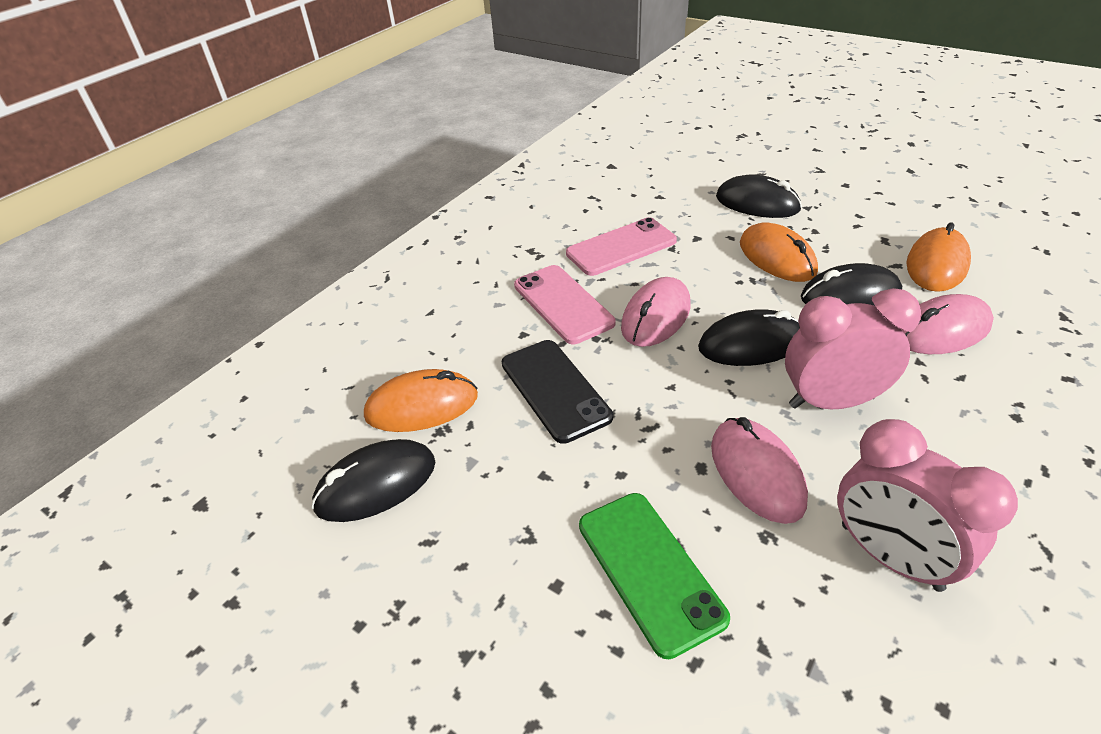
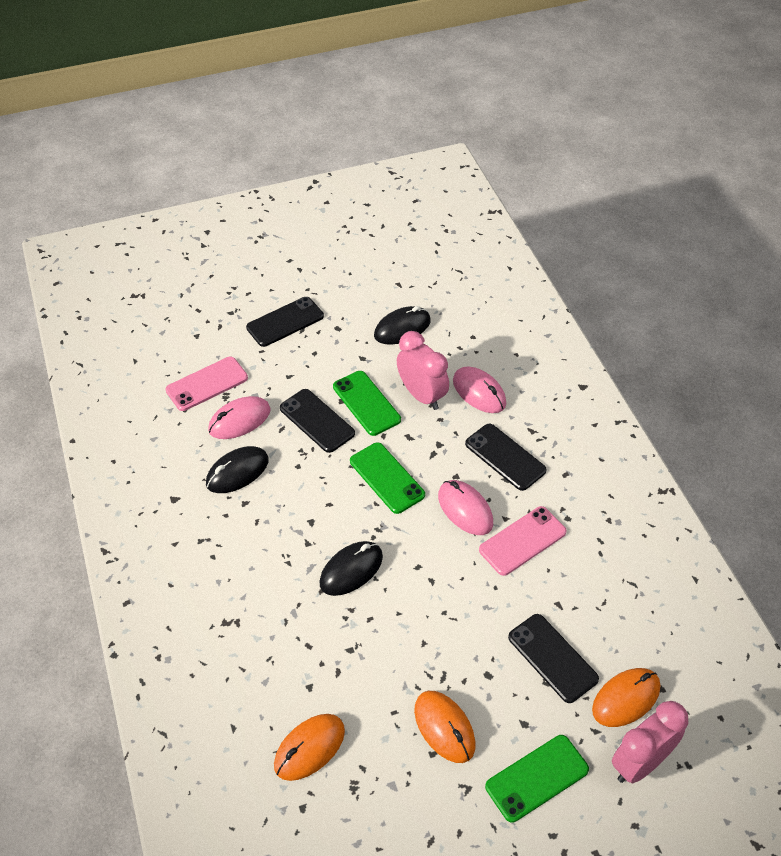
black mouse: 4 -> 3
black phone: 1 -> 4
green phone: 1 -> 3

